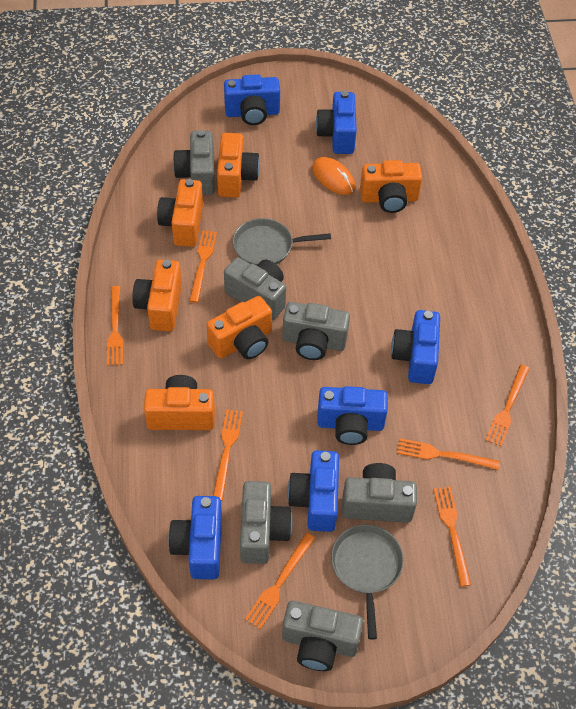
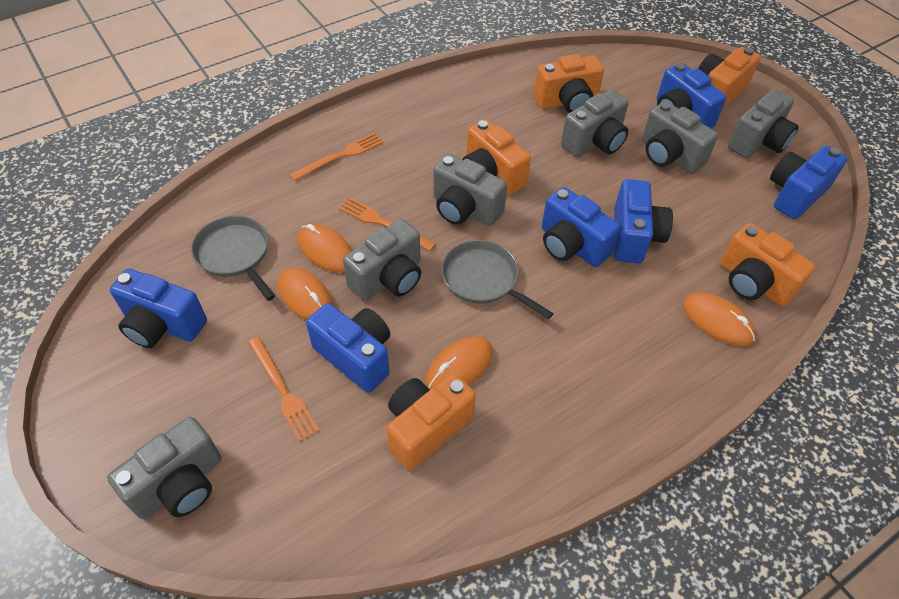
orange camera: 6 -> 5
orange fork: 7 -> 3
orange mouse: 1 -> 4

